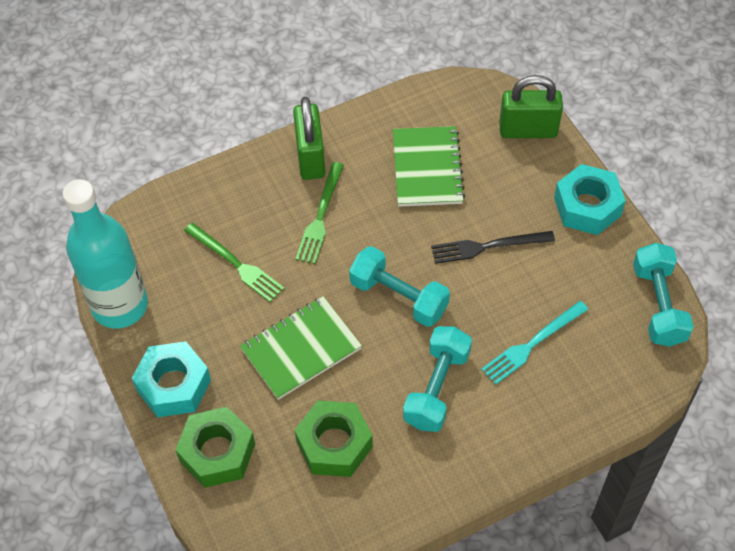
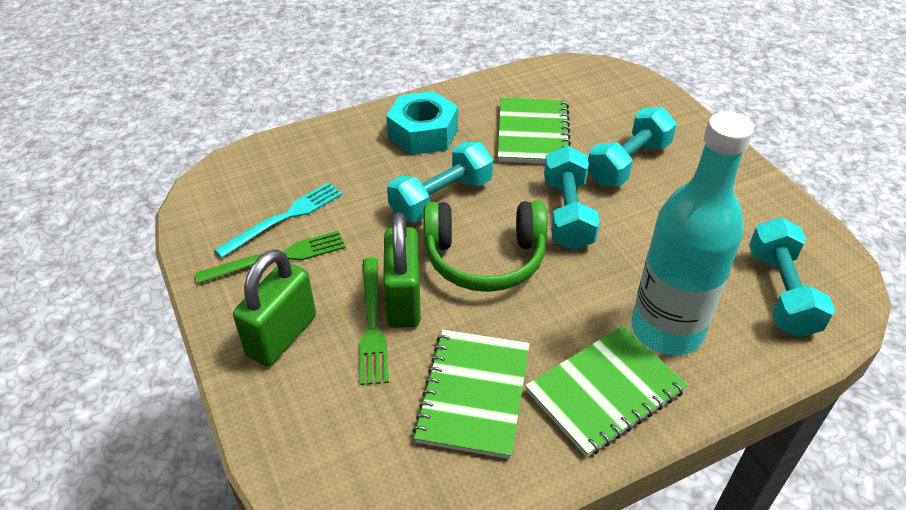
black fork: 1 -> 0
green headphones: 0 -> 1
green notebook: 2 -> 3
green nut: 2 -> 0
turquoise dumbbell: 3 -> 4
turquoise nut: 2 -> 1

